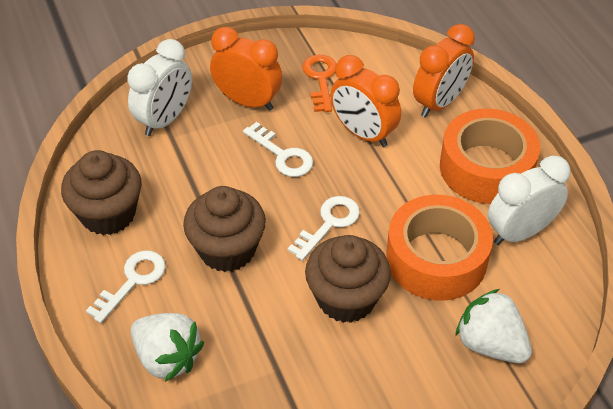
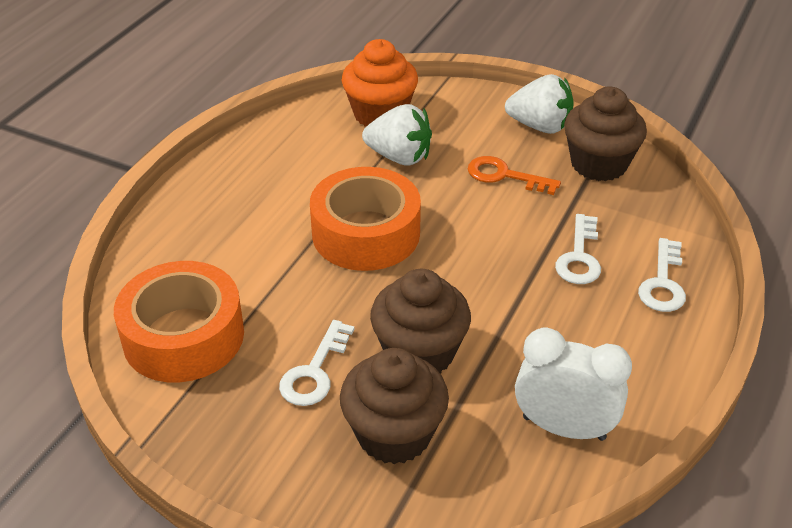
orange clock: 3 -> 0
orange cupcake: 0 -> 1
white clock: 2 -> 1

